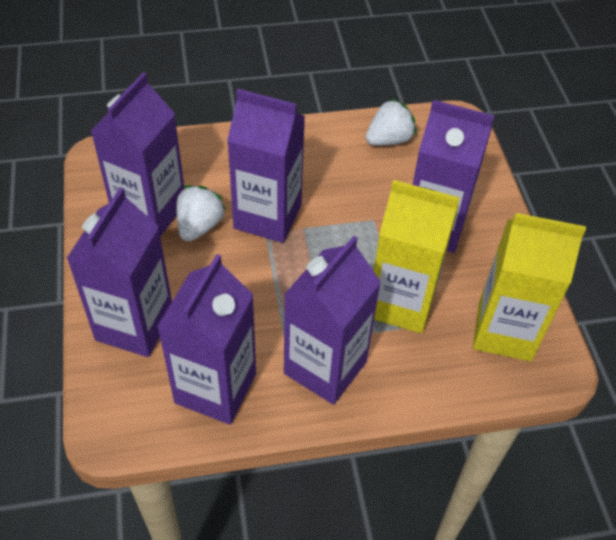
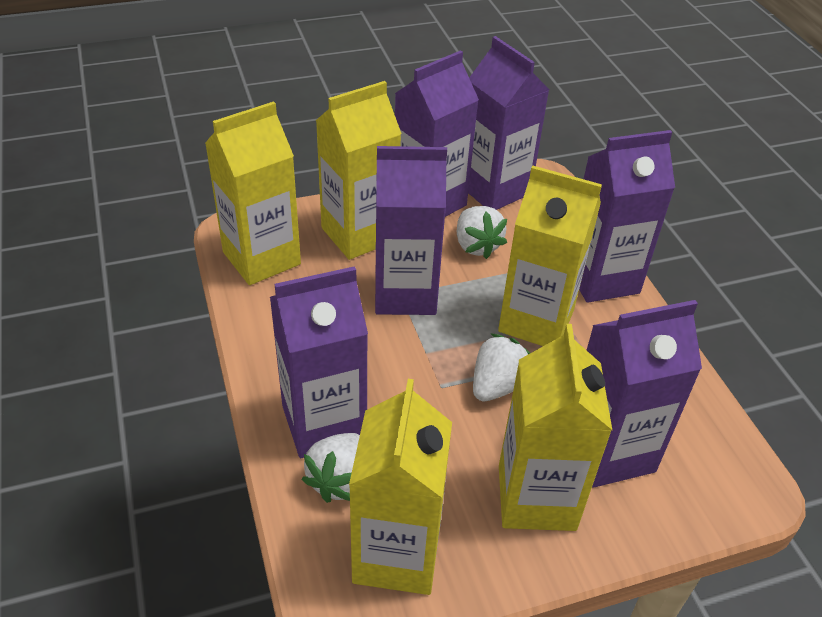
white strawberry: 2 -> 3
yellow carton: 2 -> 5

